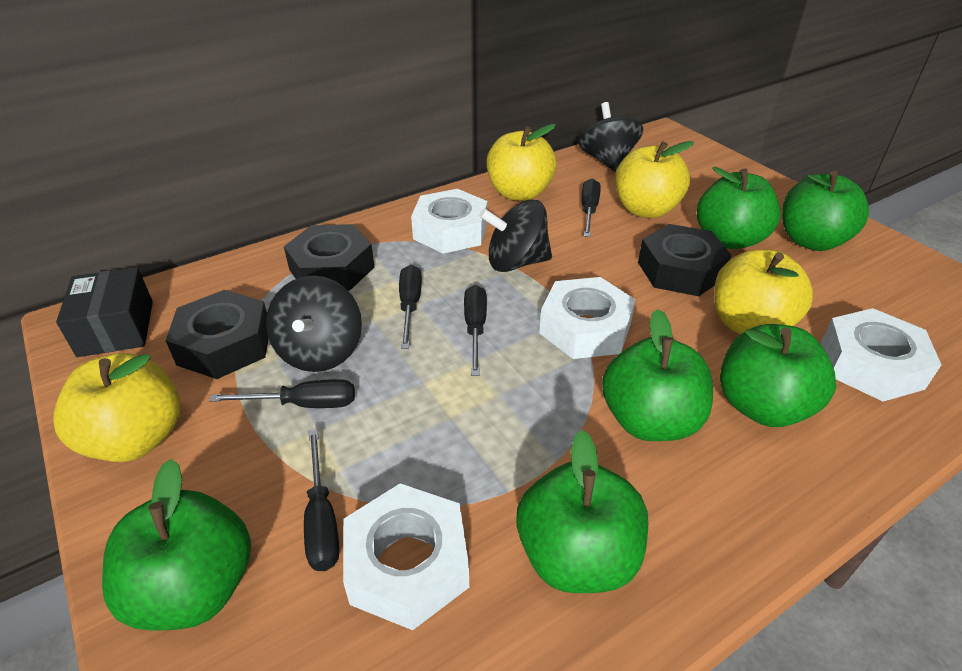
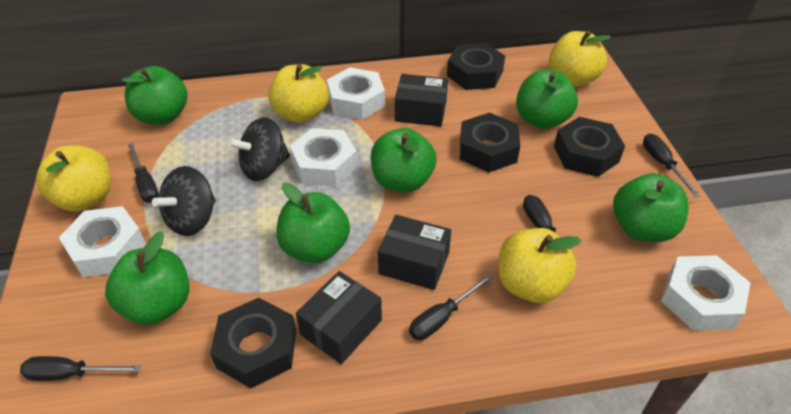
black box: 1 -> 3
black nut: 3 -> 4
black spinning top: 3 -> 2

